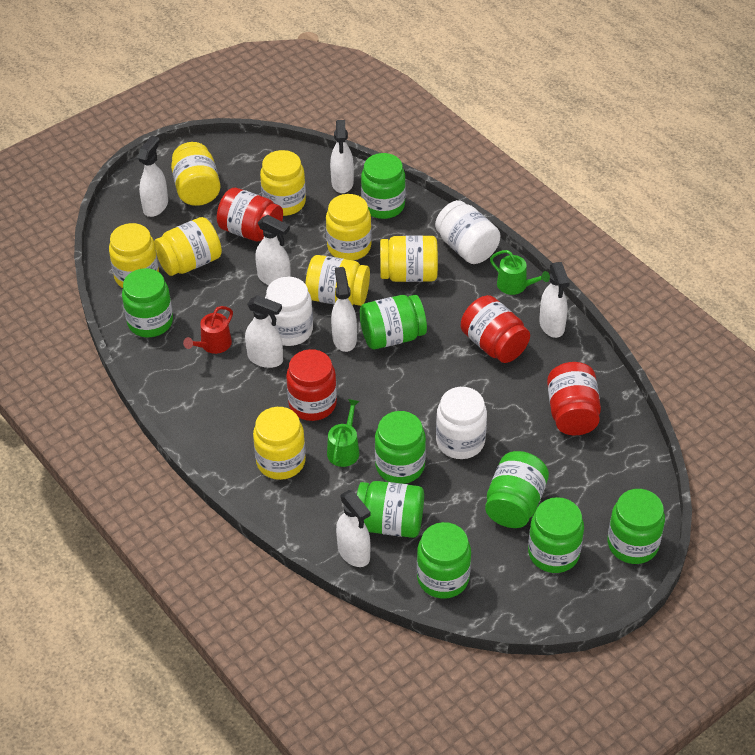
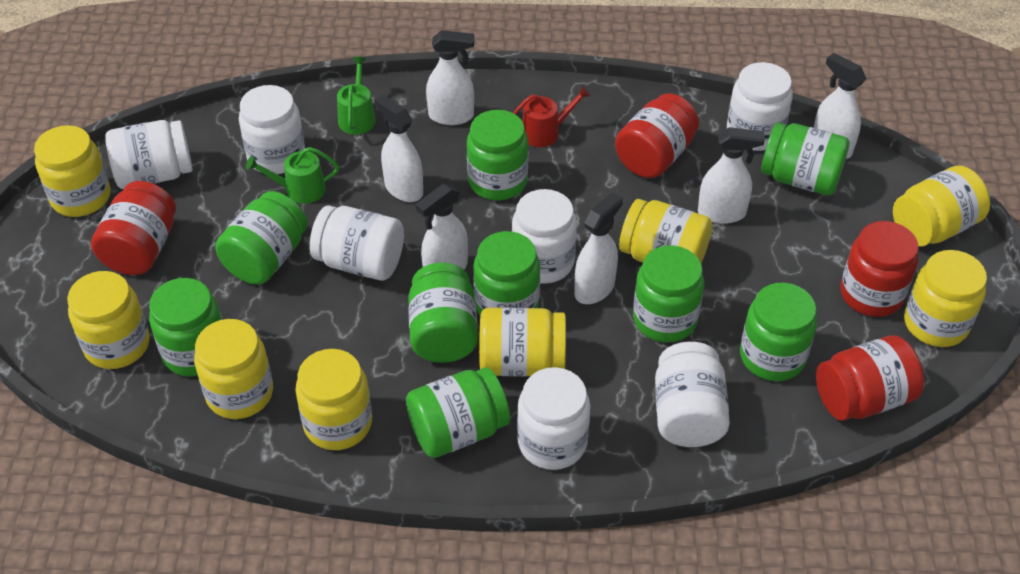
white jar: 3 -> 7
white spray bottle: 7 -> 6

